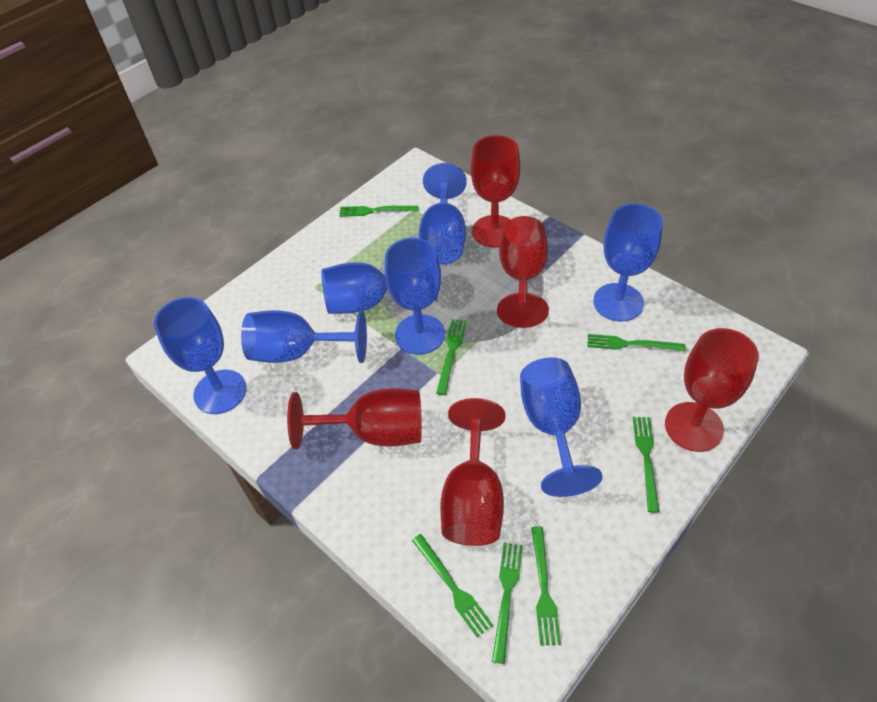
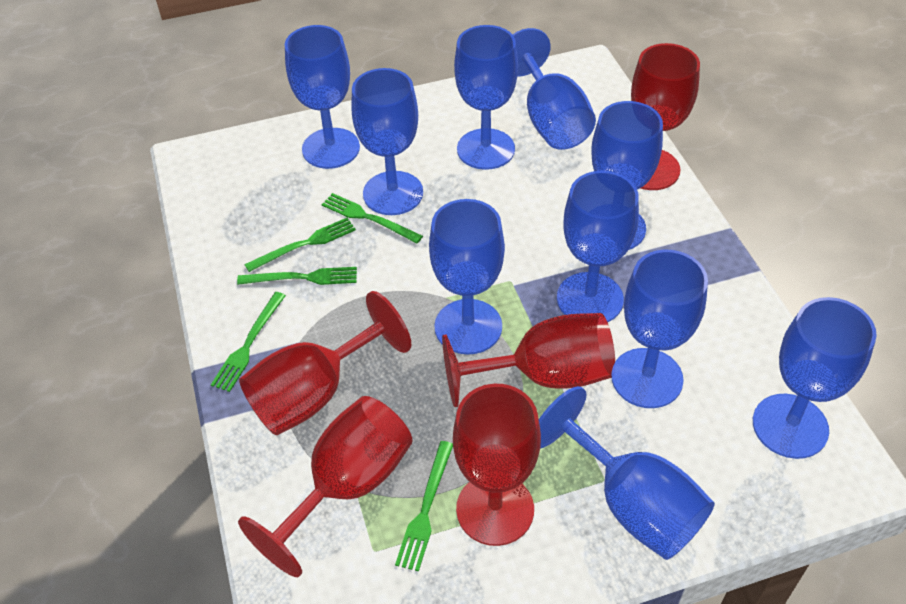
blue goblet: 7 -> 10
green fork: 7 -> 5

